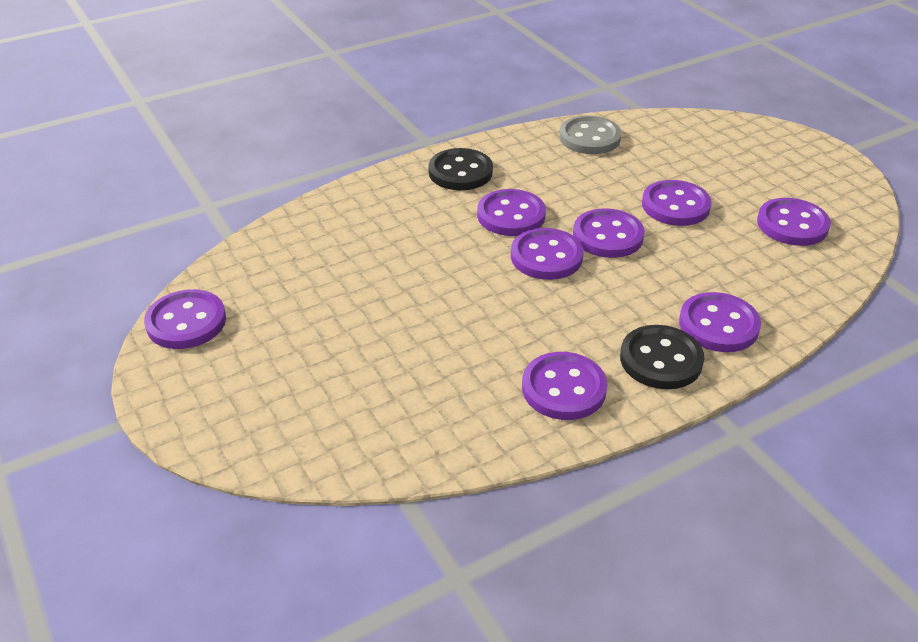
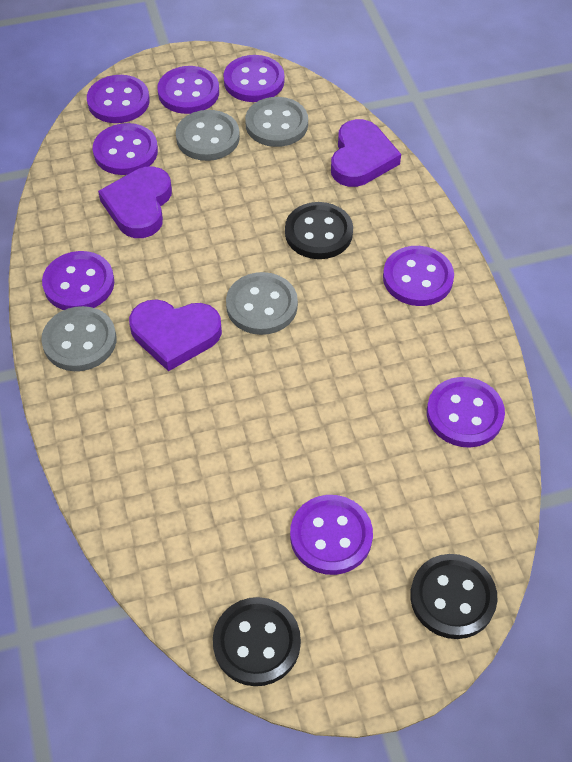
black button: 2 -> 3
grey button: 1 -> 4
purple heart: 0 -> 3

